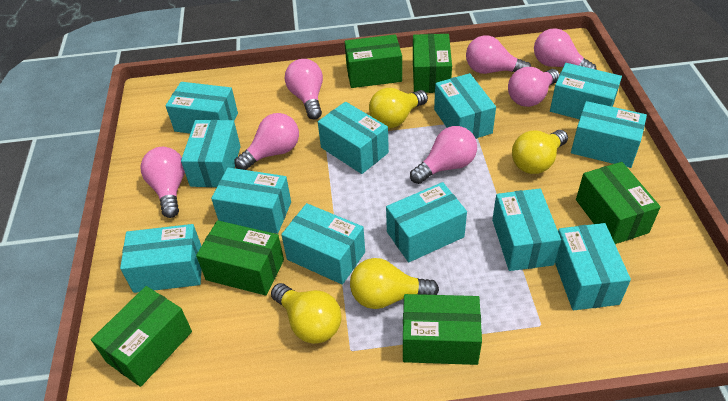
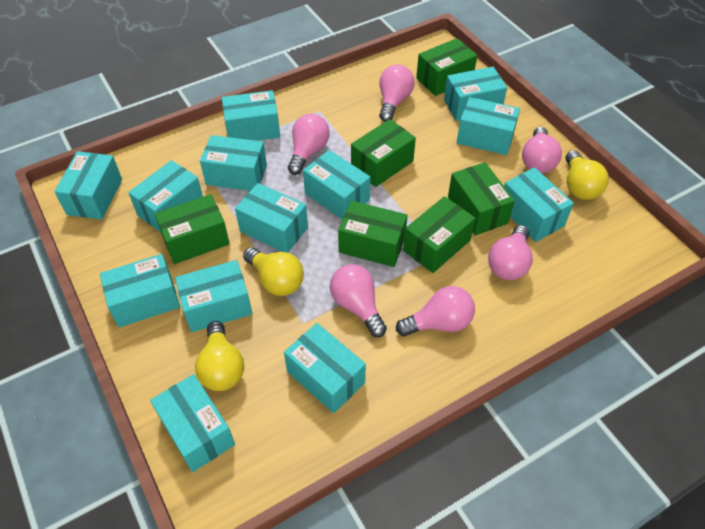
pink light bulb: 7 -> 6
turquoise box: 12 -> 13
yellow light bulb: 4 -> 3

